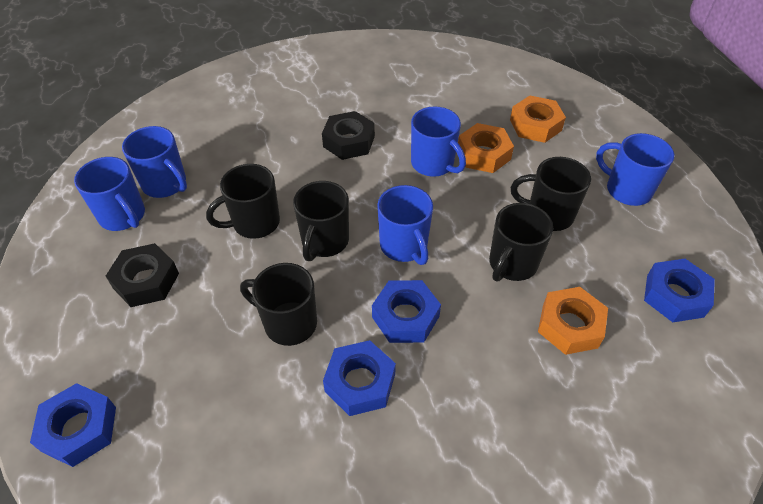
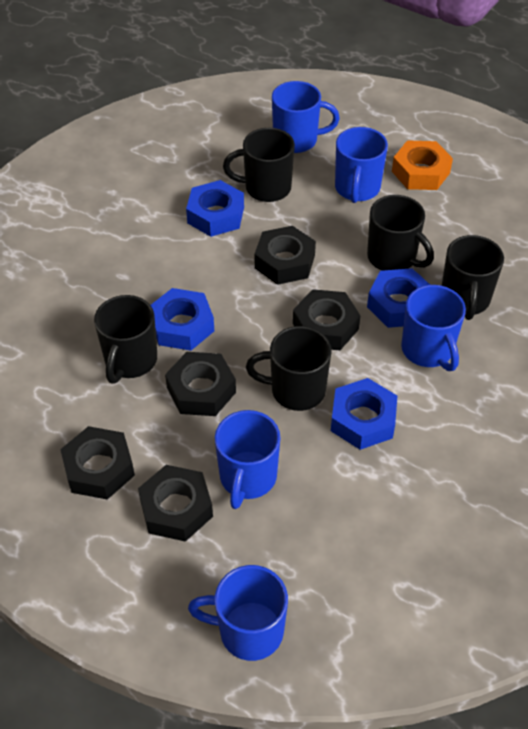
black nut: 2 -> 5
orange nut: 3 -> 1

